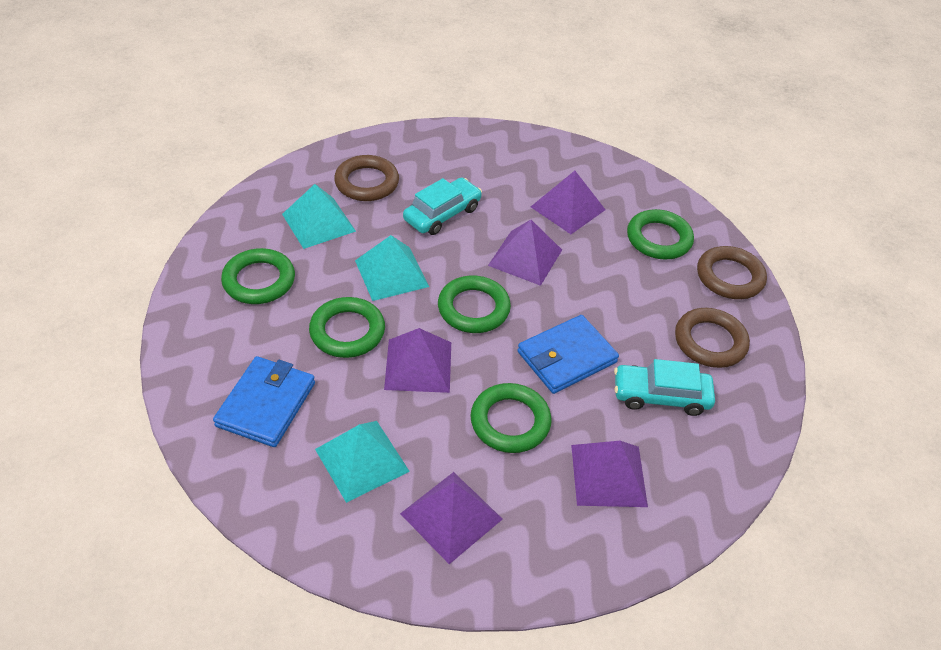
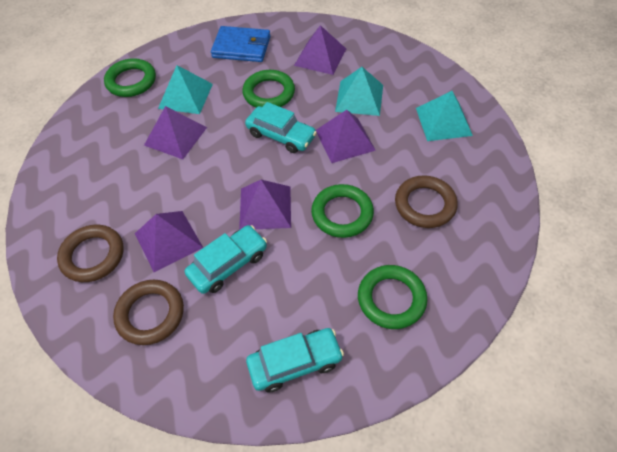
blue wallet: 2 -> 1
green ring: 5 -> 4
turquoise car: 2 -> 3

